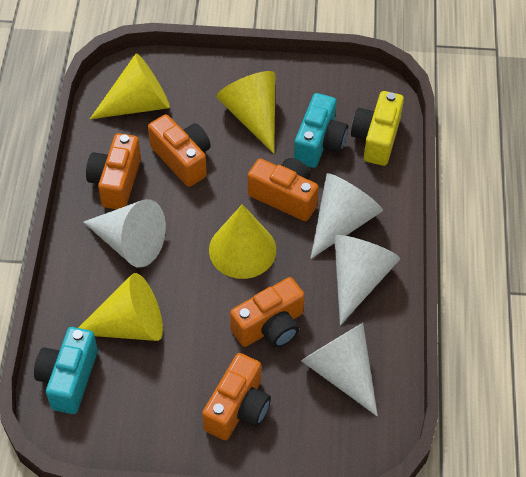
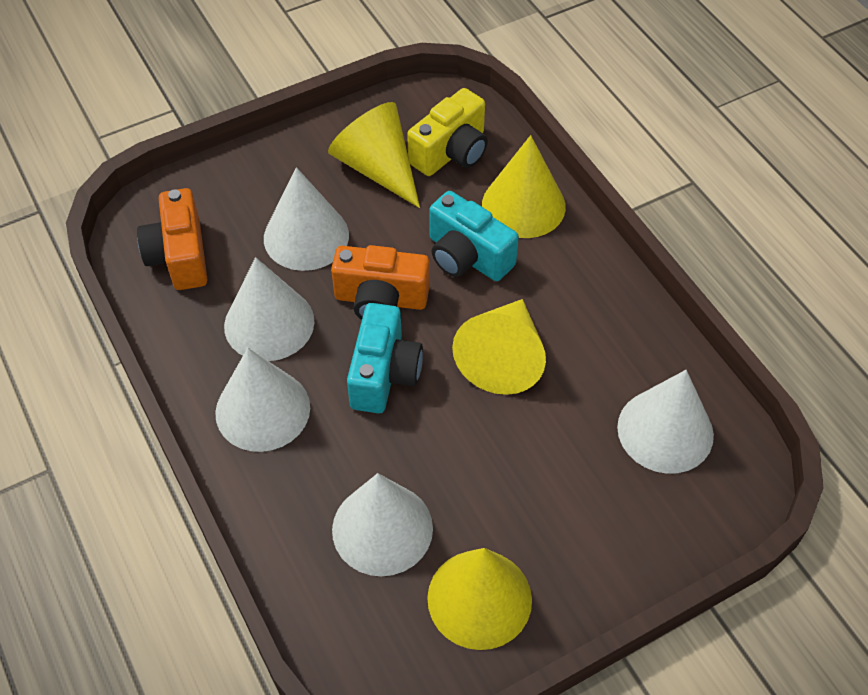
orange camera: 5 -> 2
white cone: 4 -> 5

